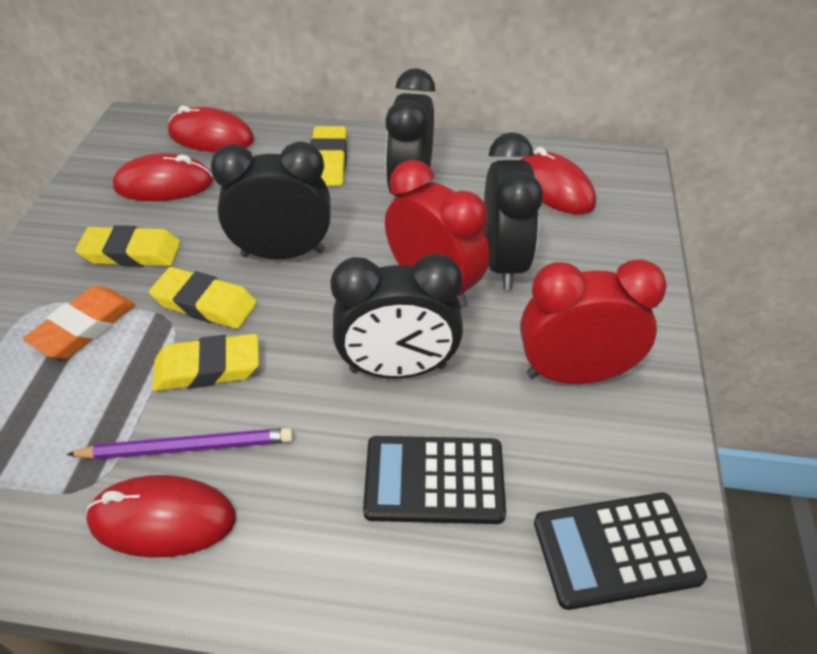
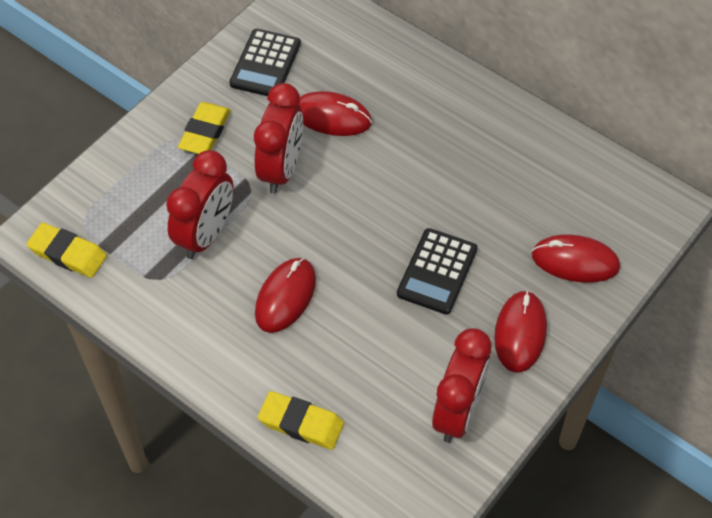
black clock: 4 -> 0
orange eraser: 1 -> 0
purple pencil: 1 -> 0
red clock: 2 -> 3
yellow eraser: 4 -> 3

